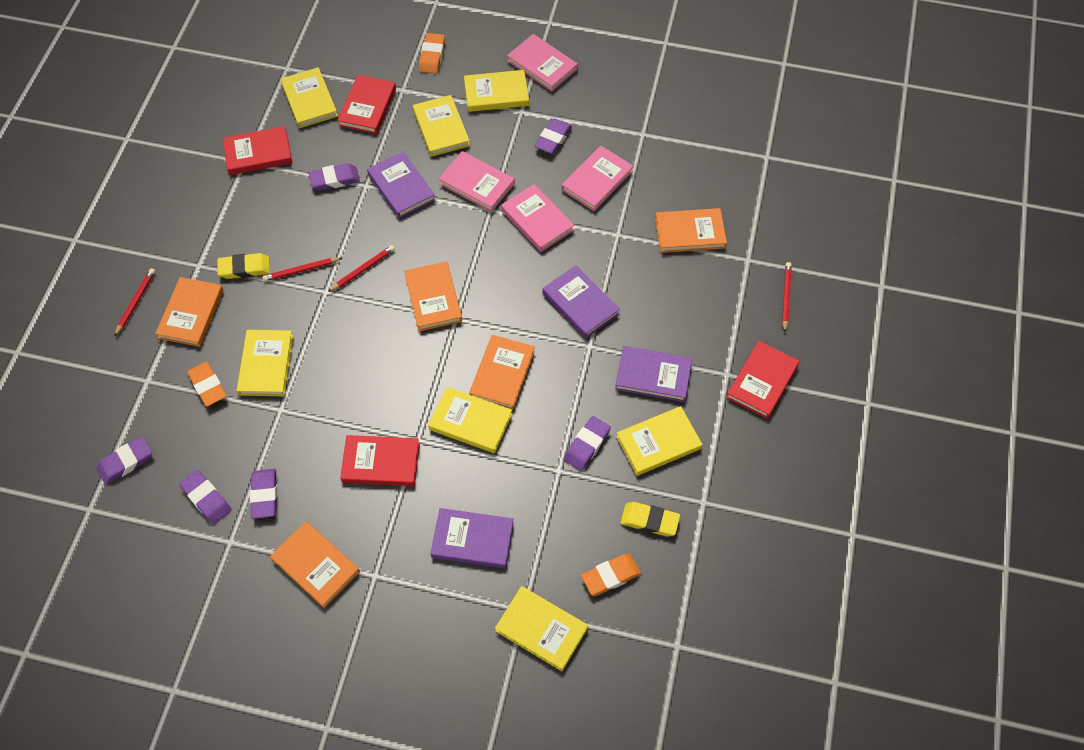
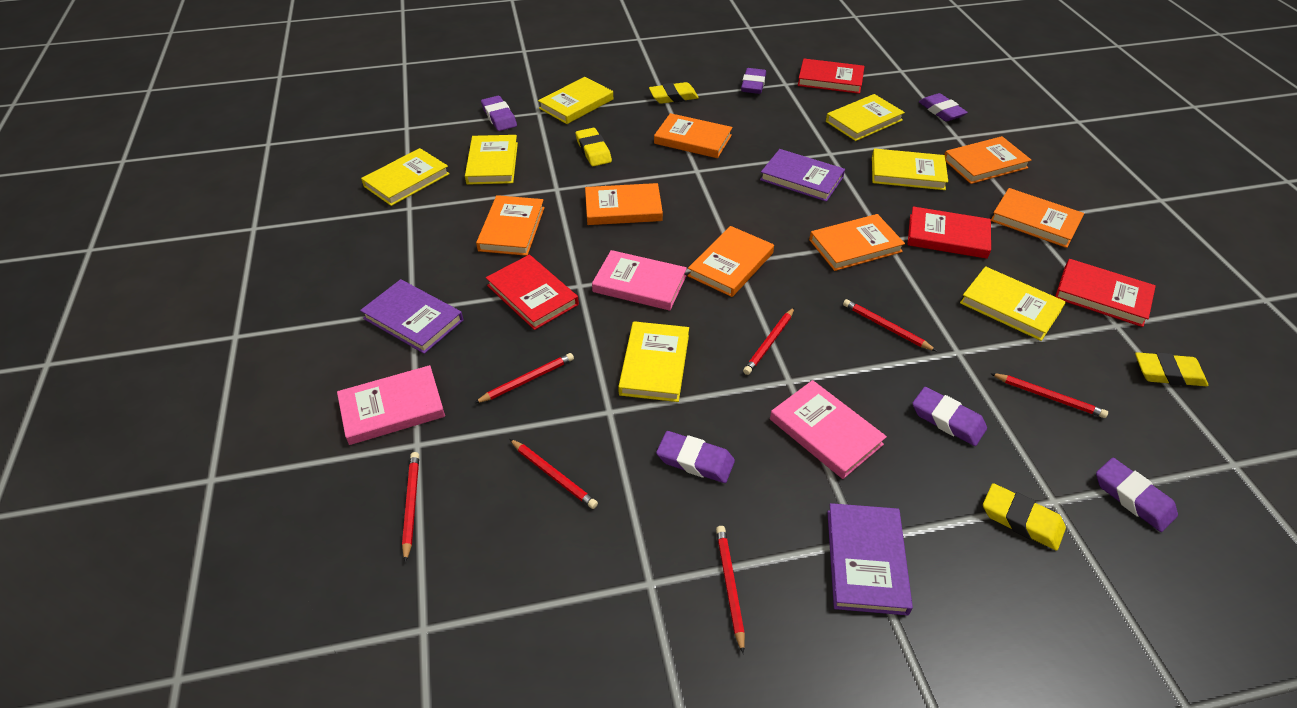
orange book: 5 -> 7
orange eraser: 3 -> 0
pink book: 4 -> 3
purple book: 4 -> 3
red pencil: 4 -> 7
yellow eraser: 2 -> 4

